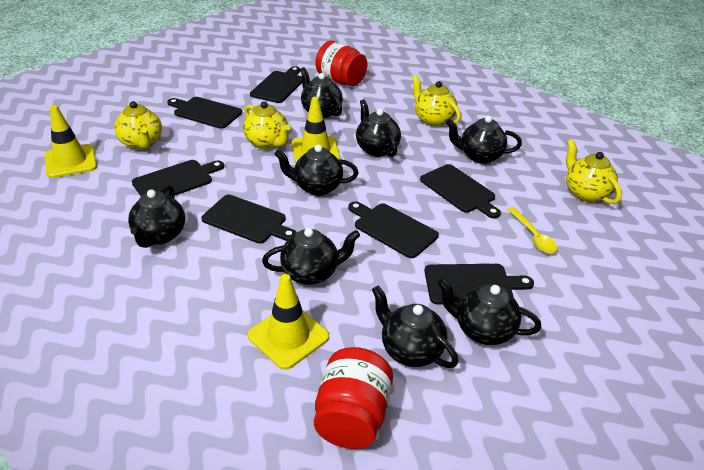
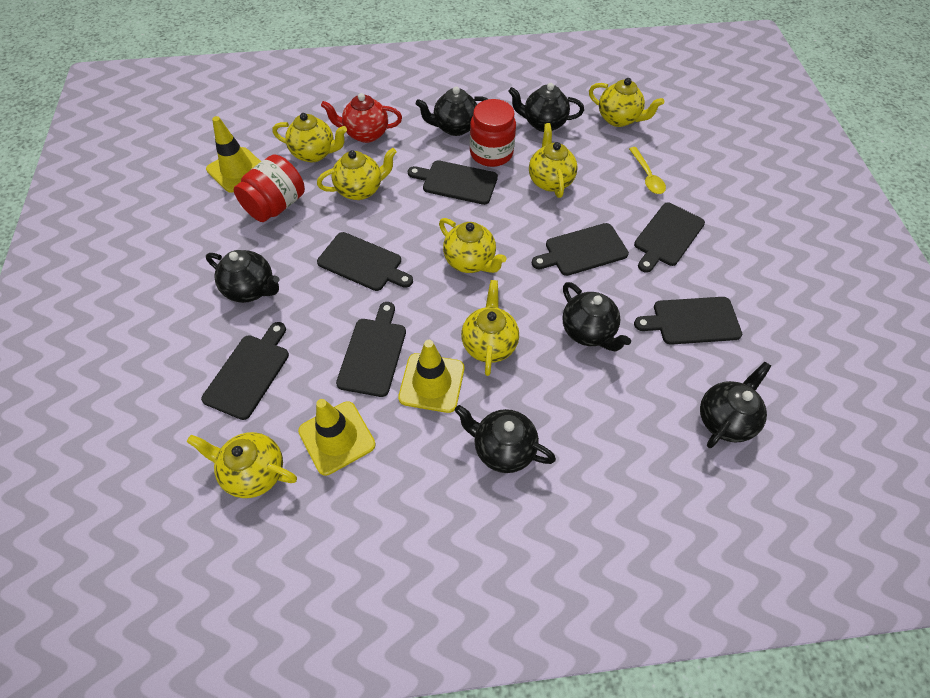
black teapot: 8 -> 6
red teapot: 0 -> 1
yellow teapot: 4 -> 7

